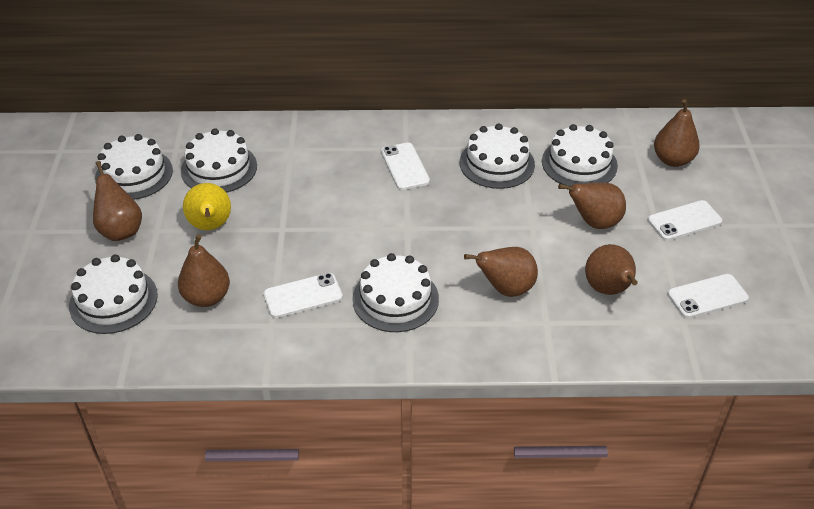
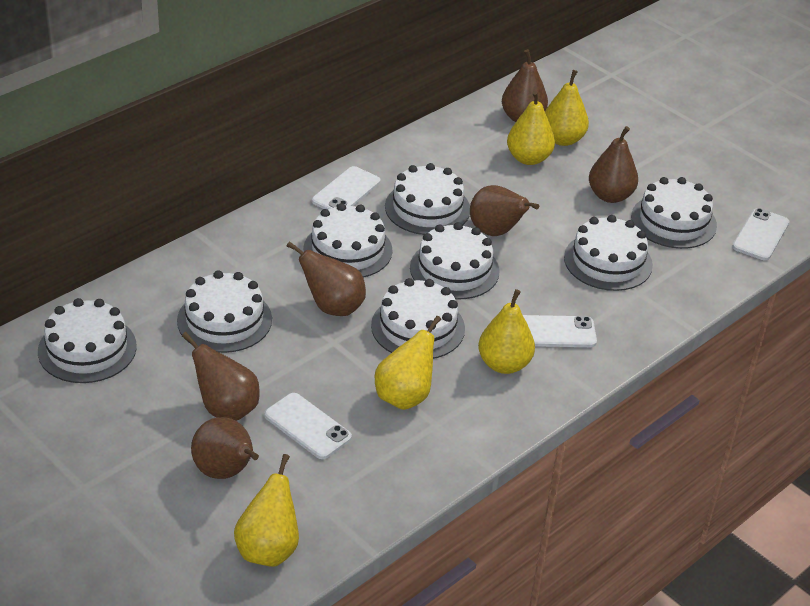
white cake: 6 -> 8
yellow pear: 1 -> 5

